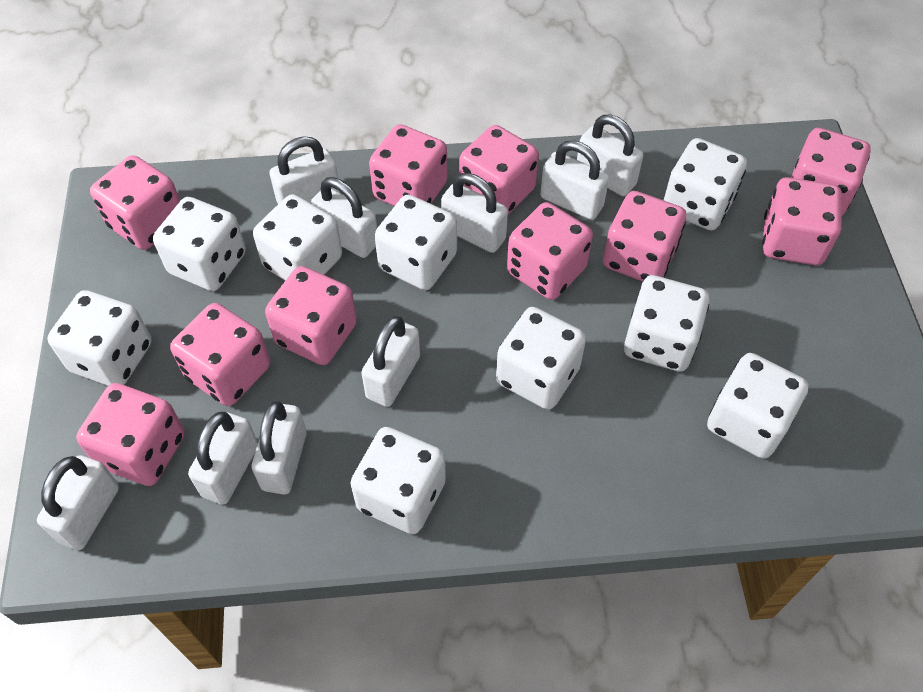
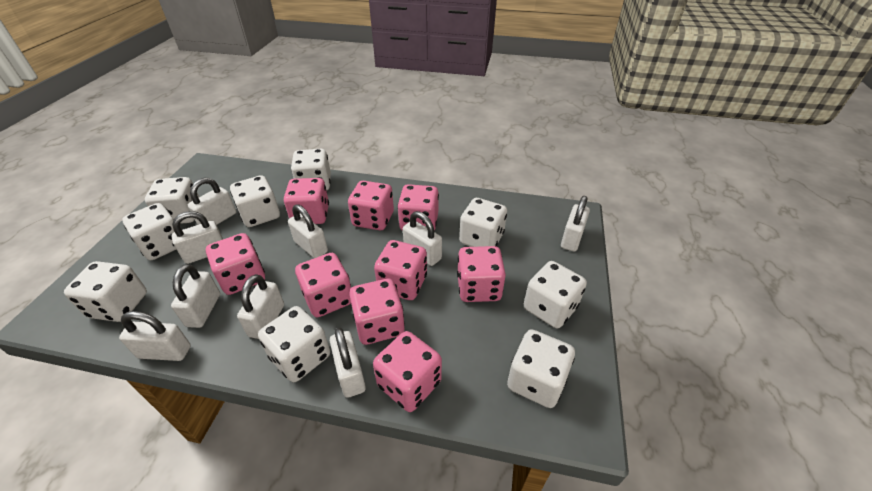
pink dice: 10 -> 9

